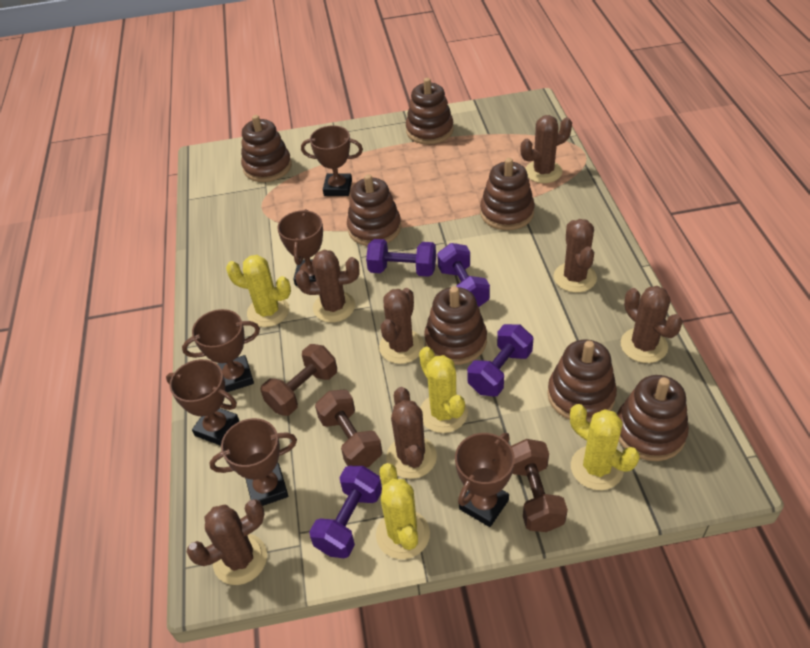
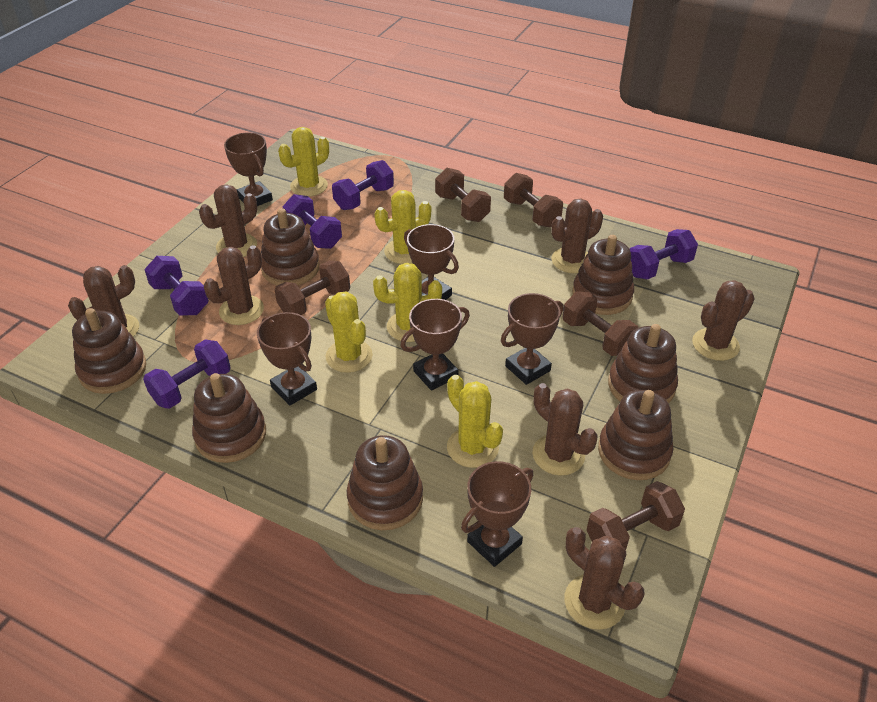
brown dumbbell: 3 -> 5
purple dumbbell: 4 -> 5
yellow cactus: 4 -> 5

